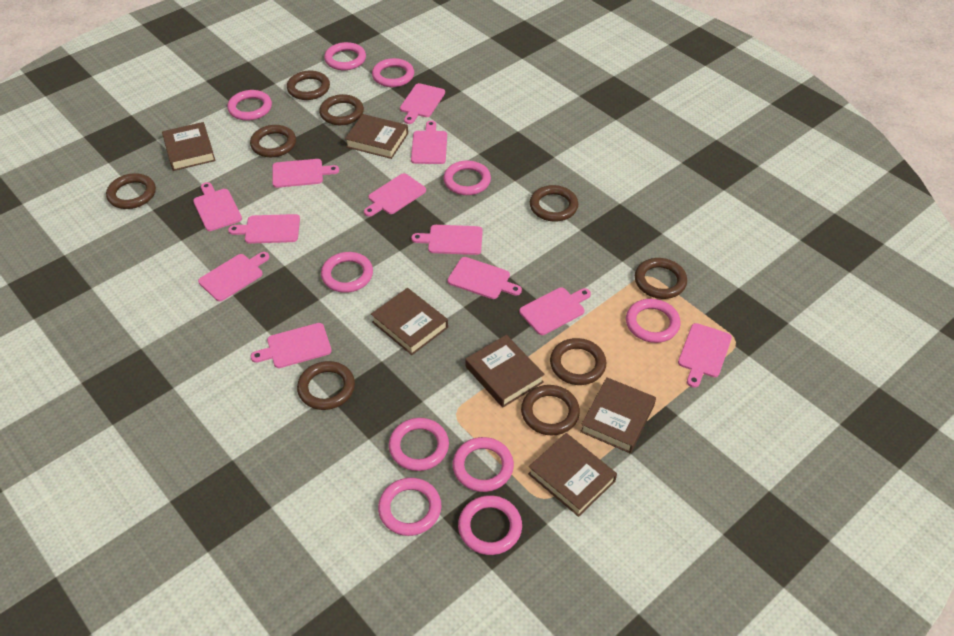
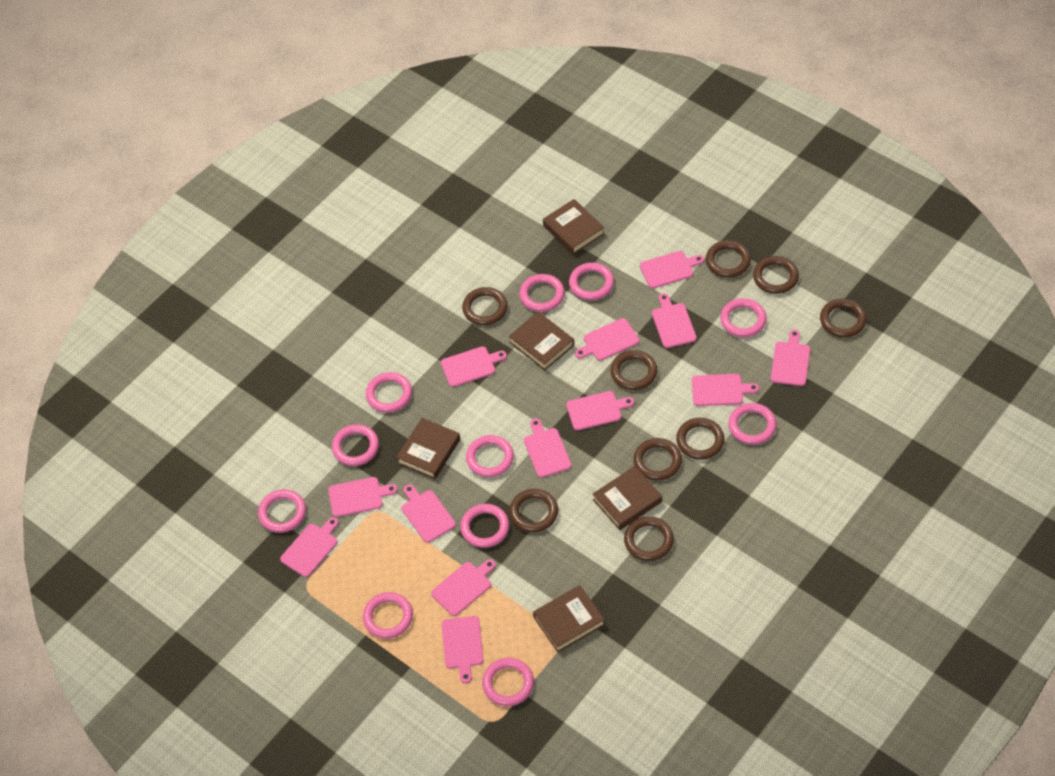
brown book: 6 -> 5
pink cutting board: 12 -> 13
pink ring: 10 -> 11

